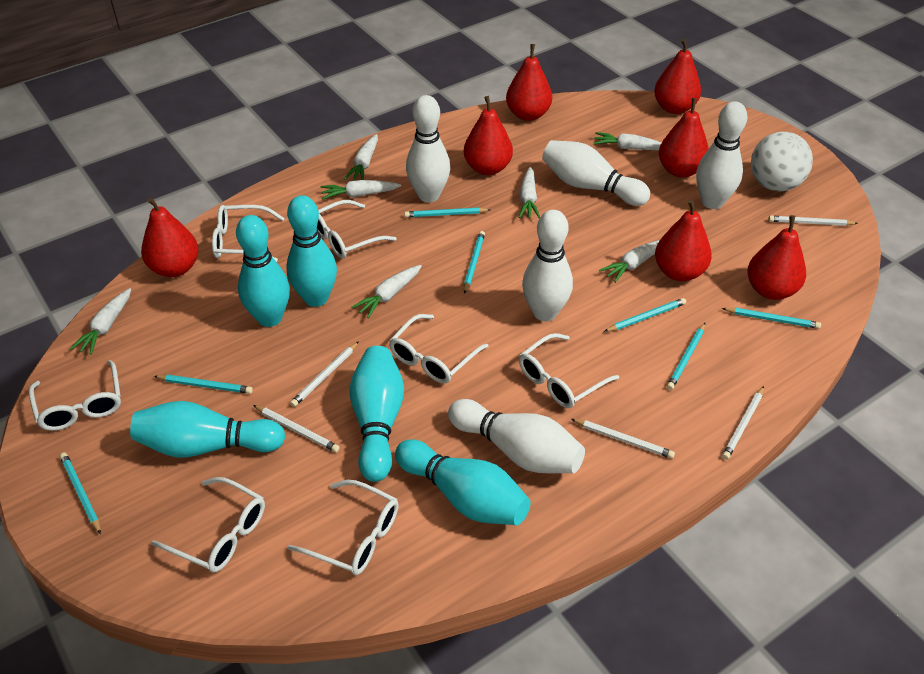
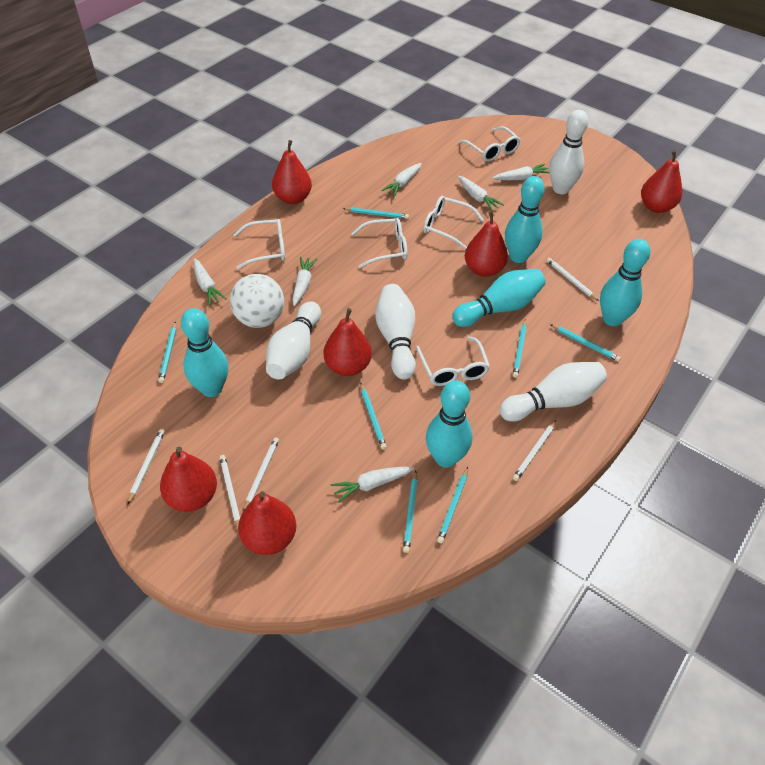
red pear: 7 -> 6
white bowling pin: 5 -> 4
white carrot: 7 -> 6
white glasses: 7 -> 5

